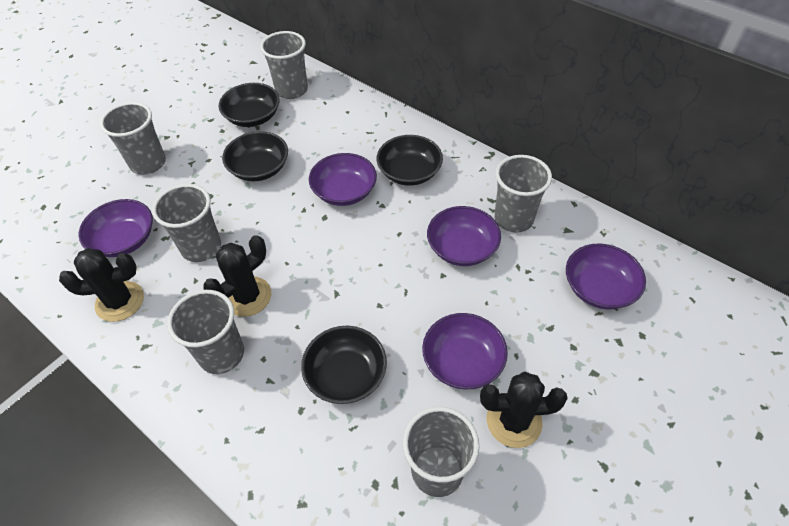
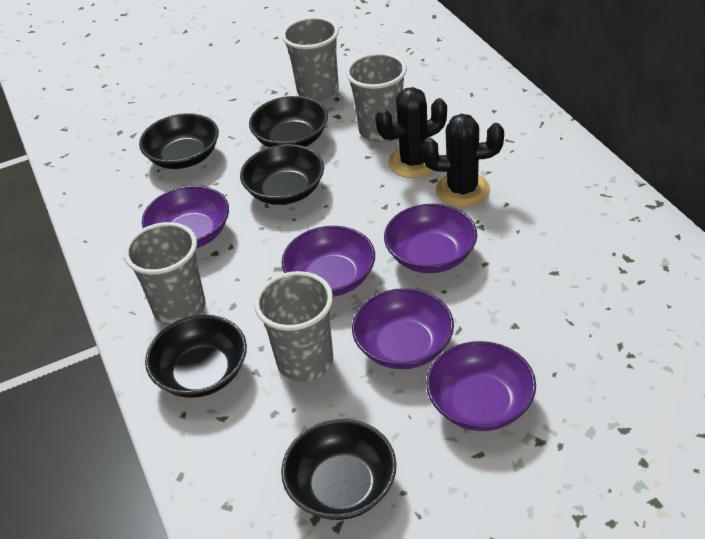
black bowl: 4 -> 5
black cactus: 3 -> 2
grey cup: 6 -> 4

